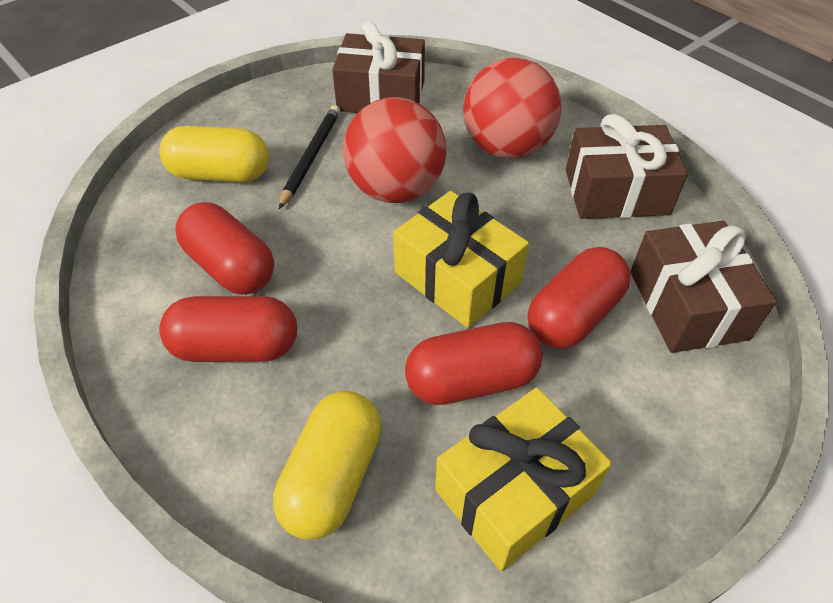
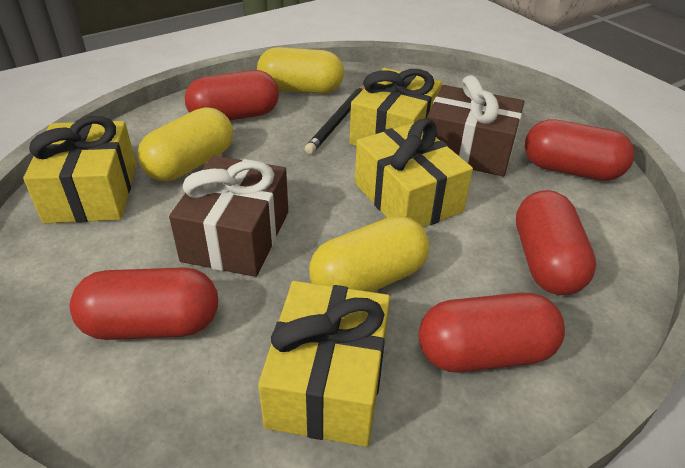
brown gift: 3 -> 2
red ball: 2 -> 0
red capsule: 4 -> 5
yellow capsule: 2 -> 3
yellow gift: 2 -> 4

